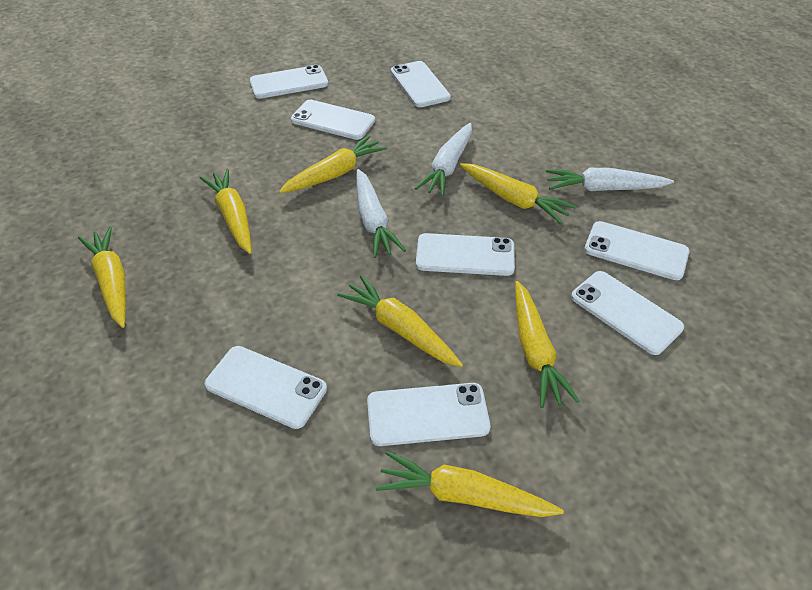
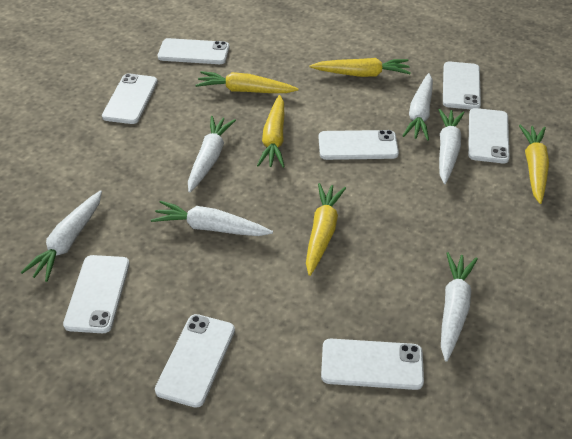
white carrot: 3 -> 6
yellow carrot: 7 -> 5

